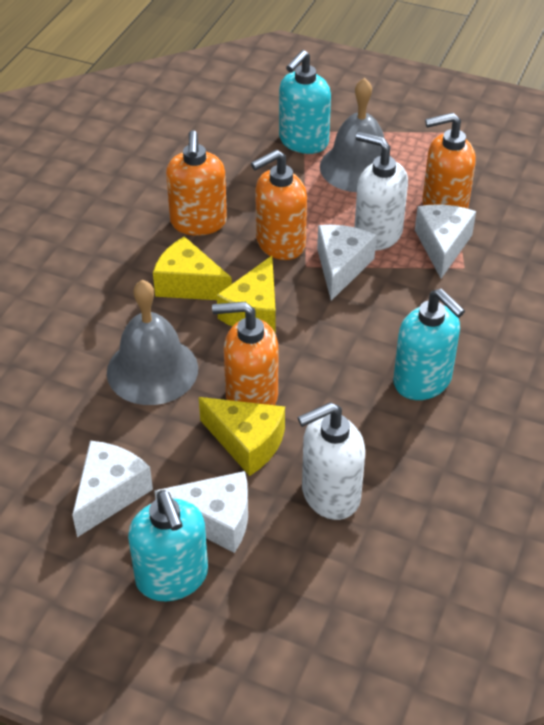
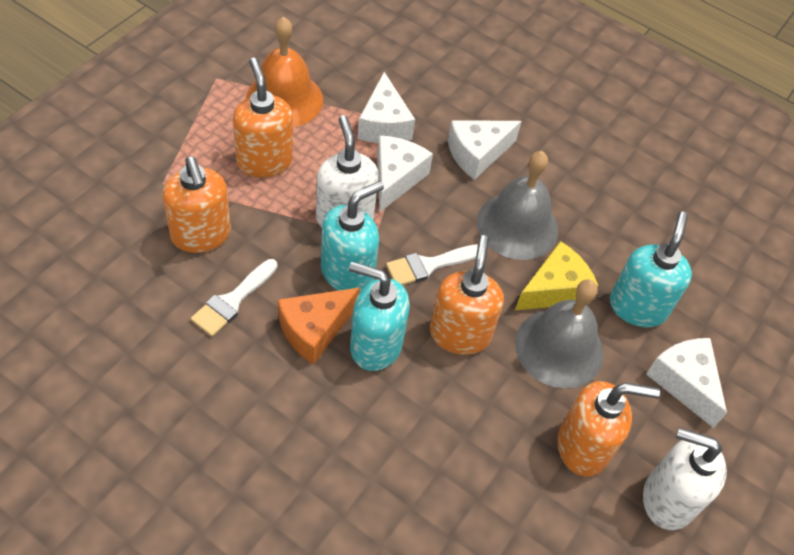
orange bell: 0 -> 1
orange cheese: 0 -> 1
white brush: 0 -> 2
yellow cheese: 3 -> 1

